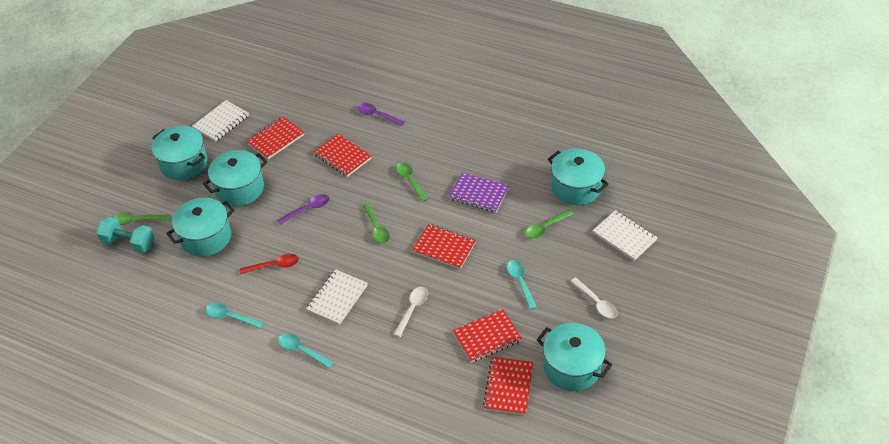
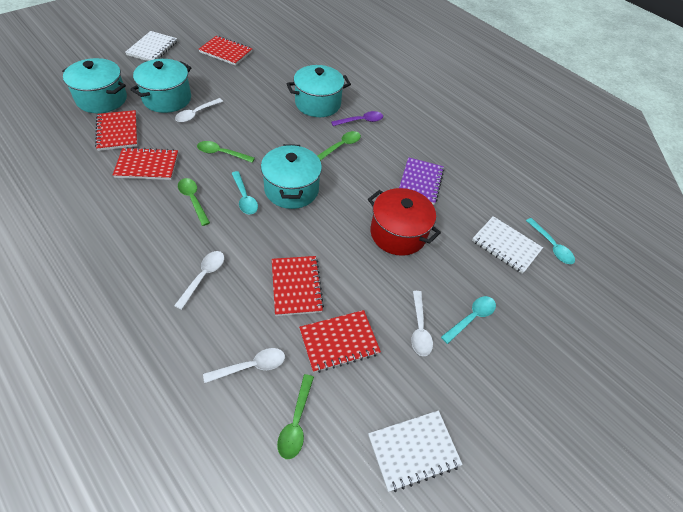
purple spoon: 2 -> 1
red pot: 0 -> 1
red spoon: 1 -> 0
turquoise dumbbell: 1 -> 0
turquoise pot: 5 -> 4
white spoon: 2 -> 4

